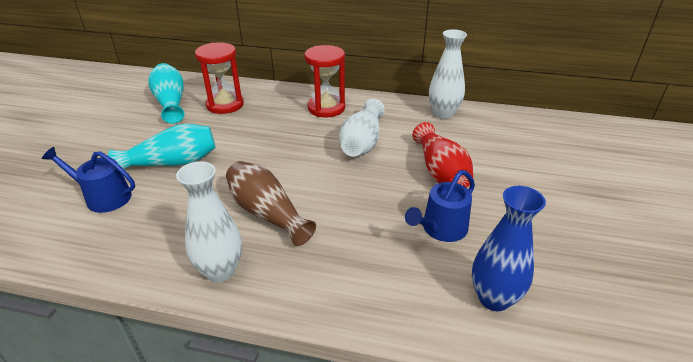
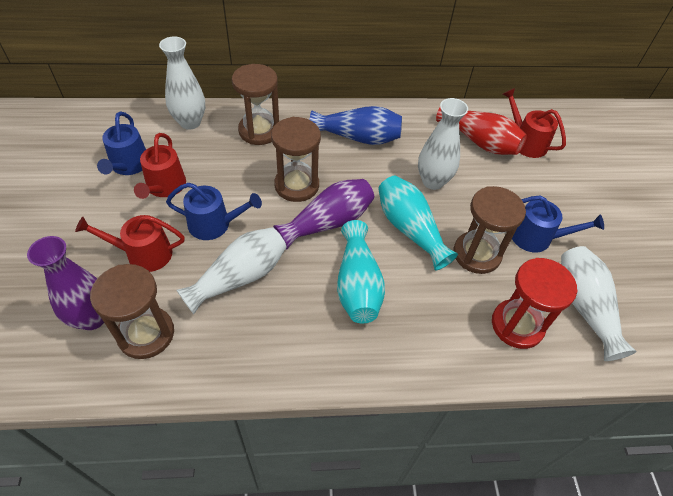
blue watering can: 2 -> 3
brown hourglass: 0 -> 4
brown vase: 1 -> 0
purple vase: 0 -> 2
red hourglass: 2 -> 1
red watering can: 0 -> 3
white vase: 3 -> 4

